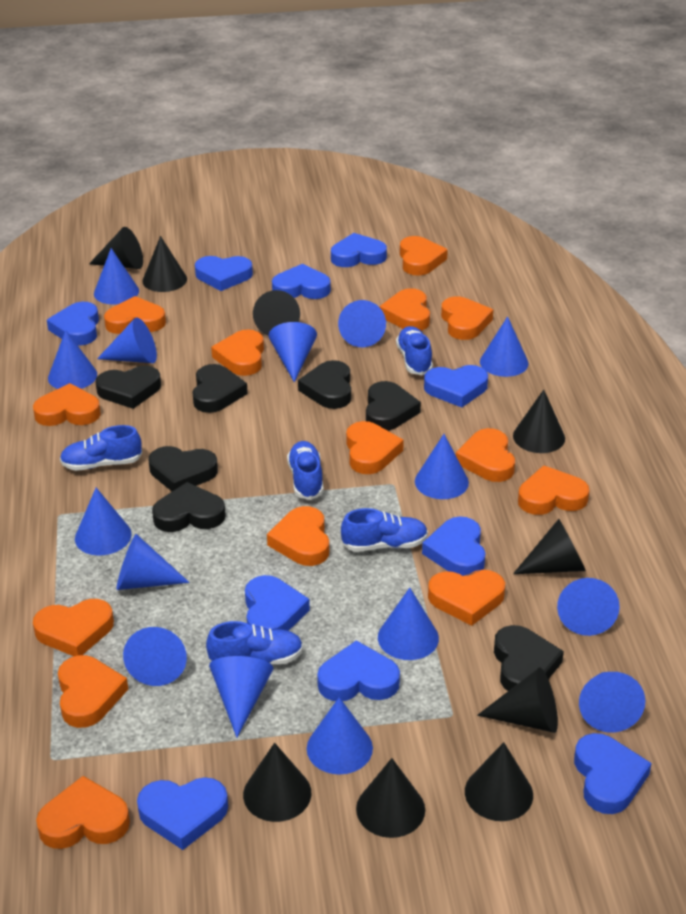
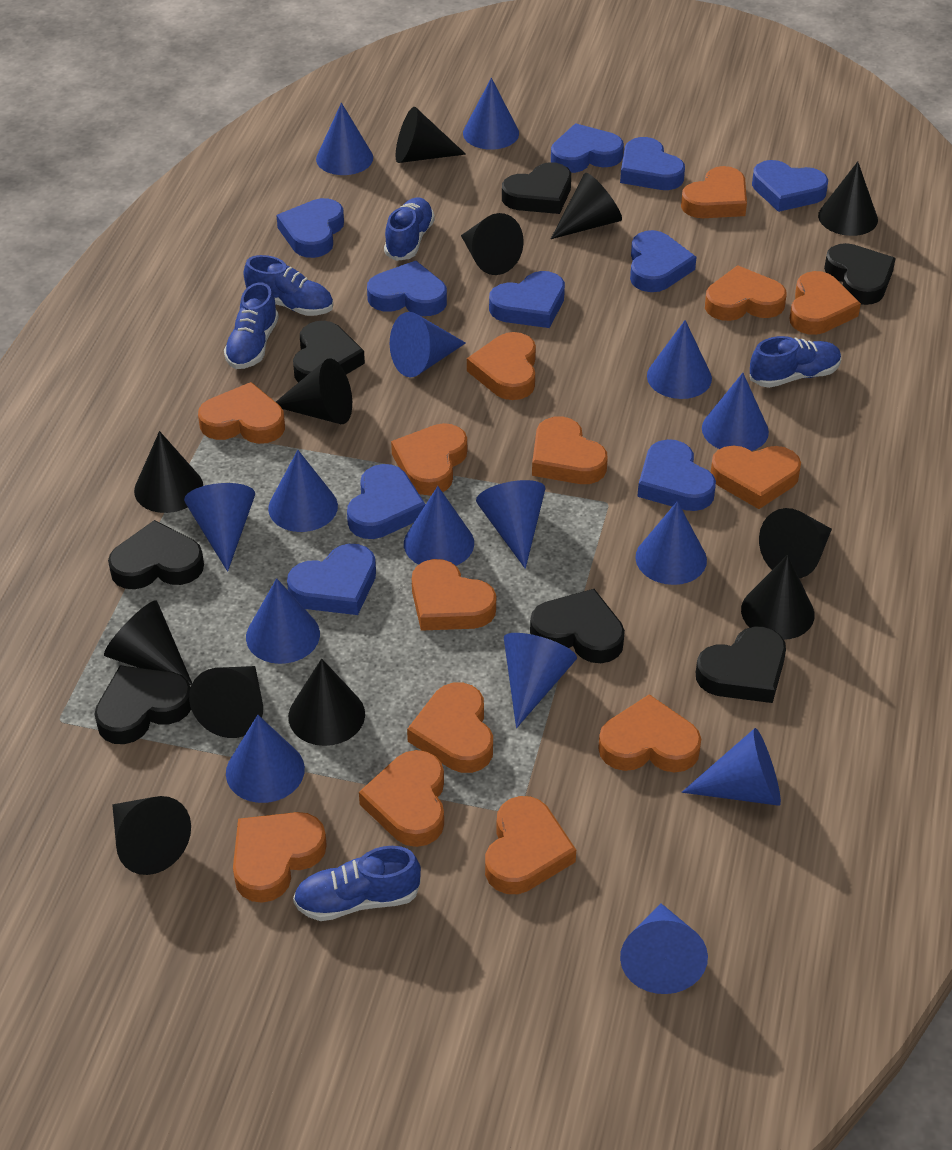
black cone: 9 -> 12

